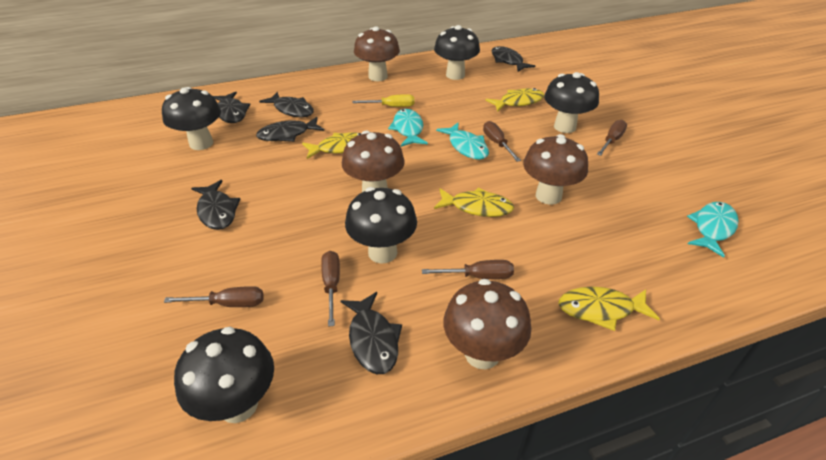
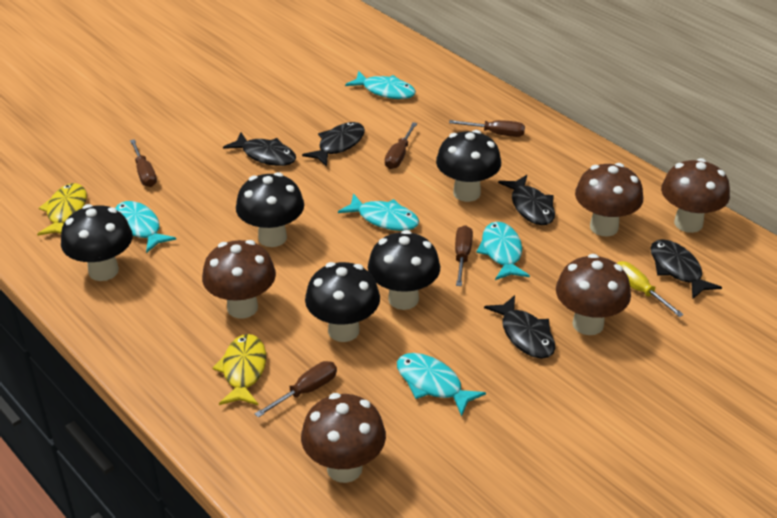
black fish: 6 -> 5
brown mushroom: 4 -> 5
turquoise fish: 3 -> 5
yellow fish: 4 -> 2

